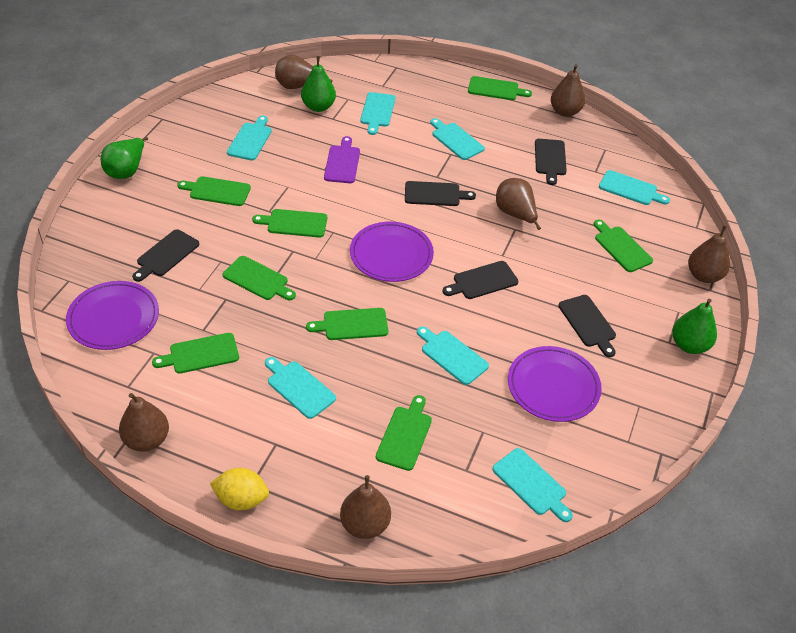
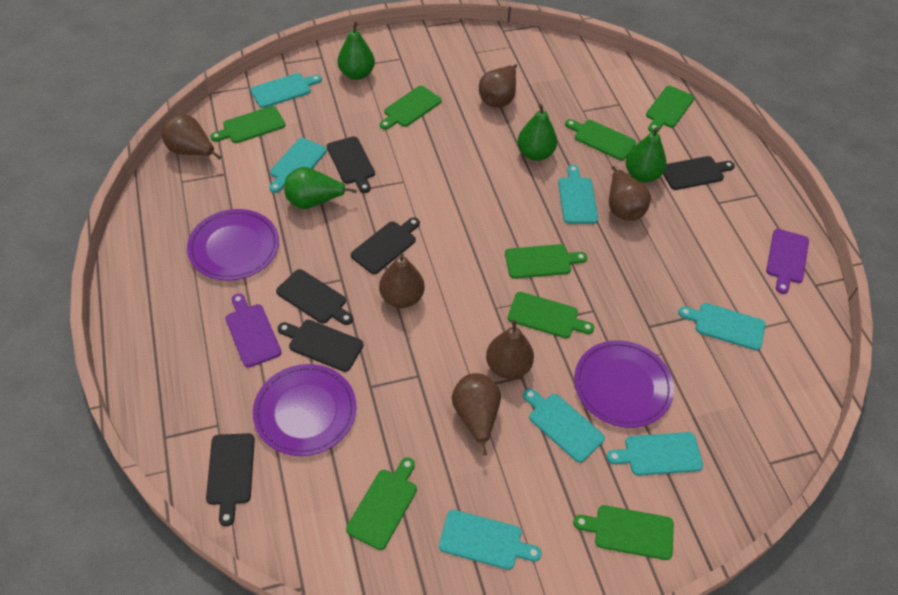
black cutting board: 5 -> 6
green pear: 3 -> 4
purple cutting board: 1 -> 2
yellow lemon: 1 -> 0

